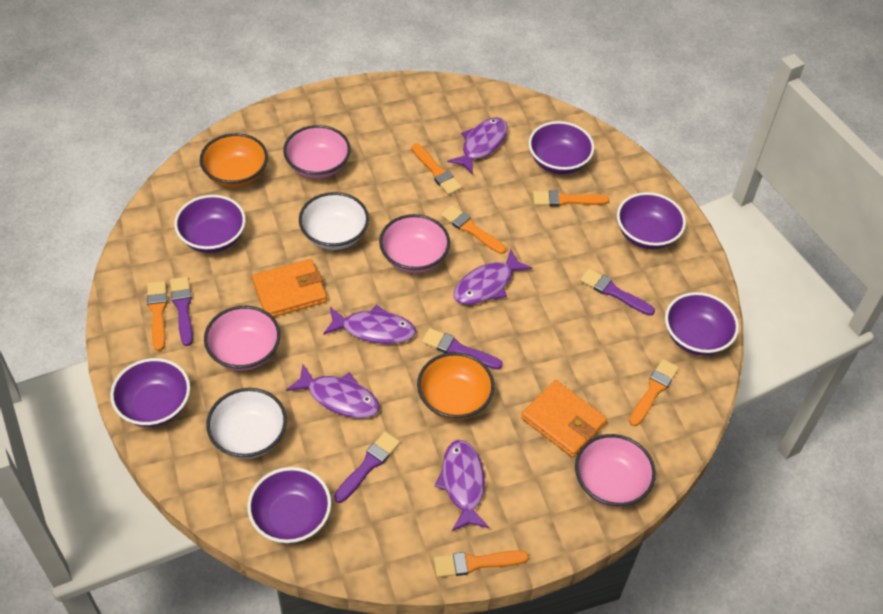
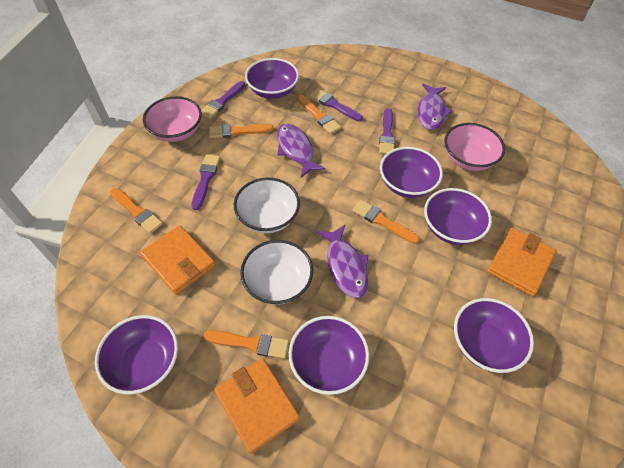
orange bowl: 2 -> 0
orange brush: 6 -> 5
orange wallet: 2 -> 3
pink bowl: 4 -> 2
purple fish: 5 -> 3

